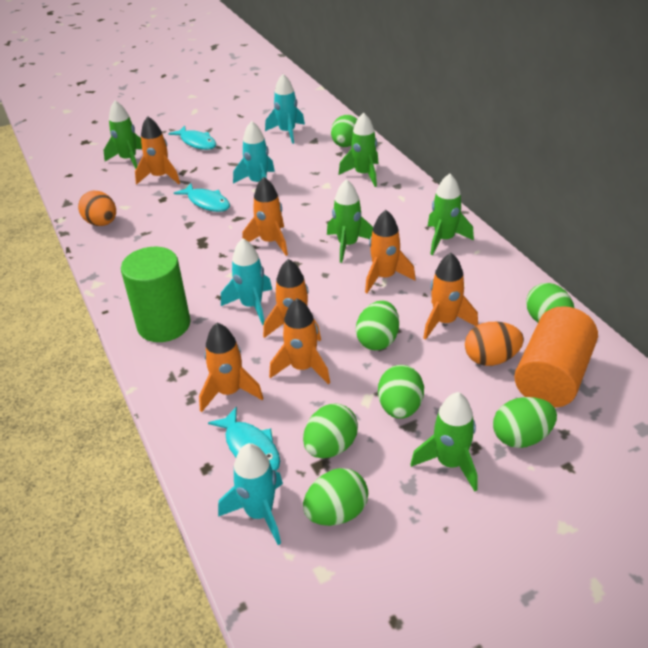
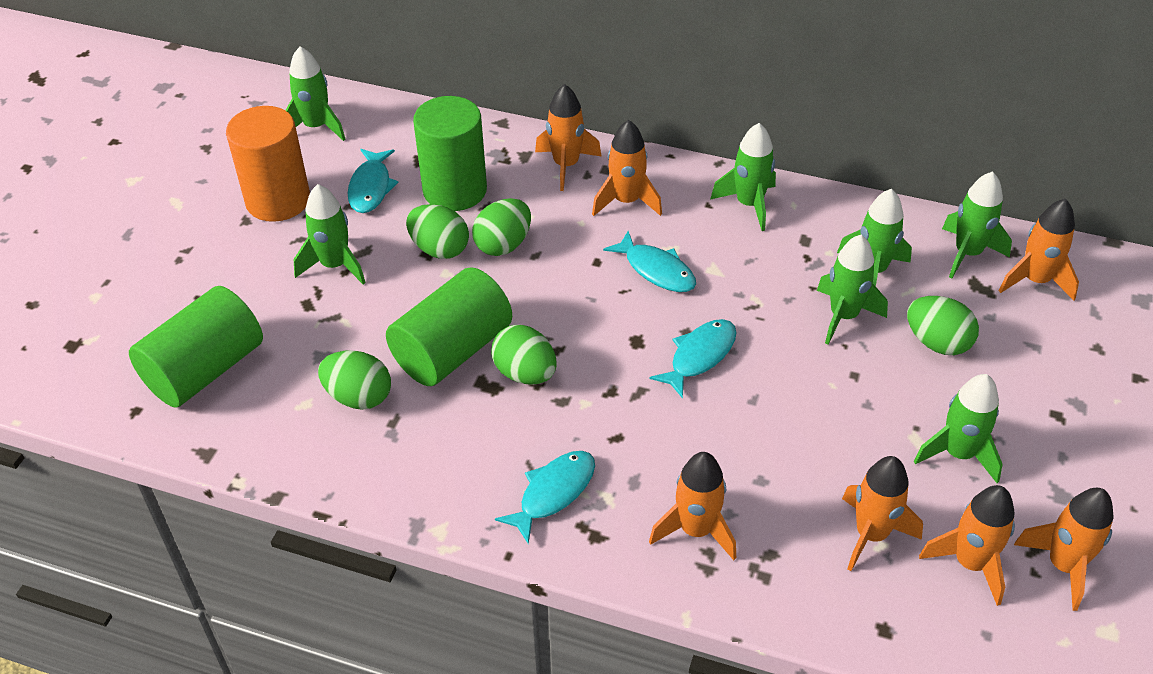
green cylinder: 1 -> 3
green egg: 7 -> 5
green rocket: 5 -> 7
orange egg: 2 -> 0
turquoise fish: 3 -> 4
turquoise rocket: 4 -> 0

